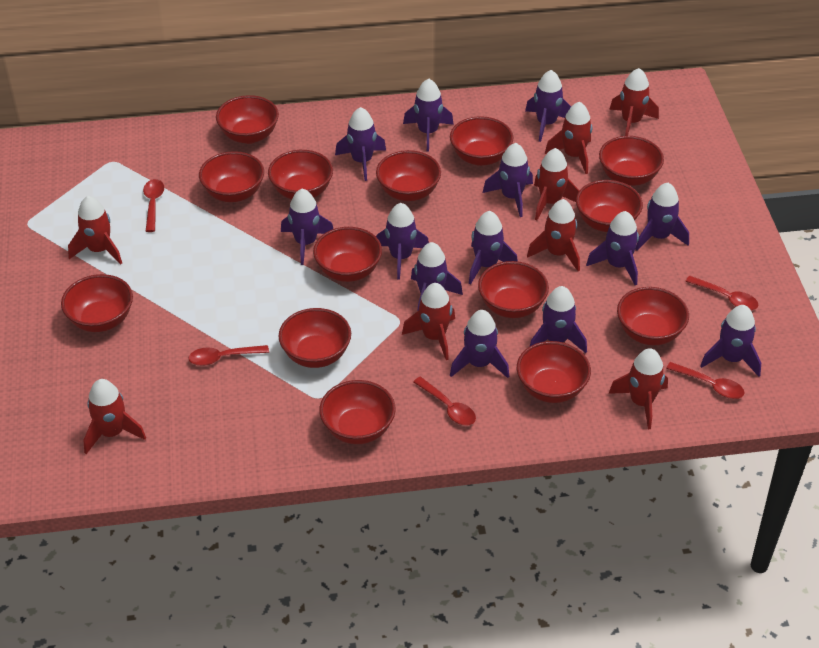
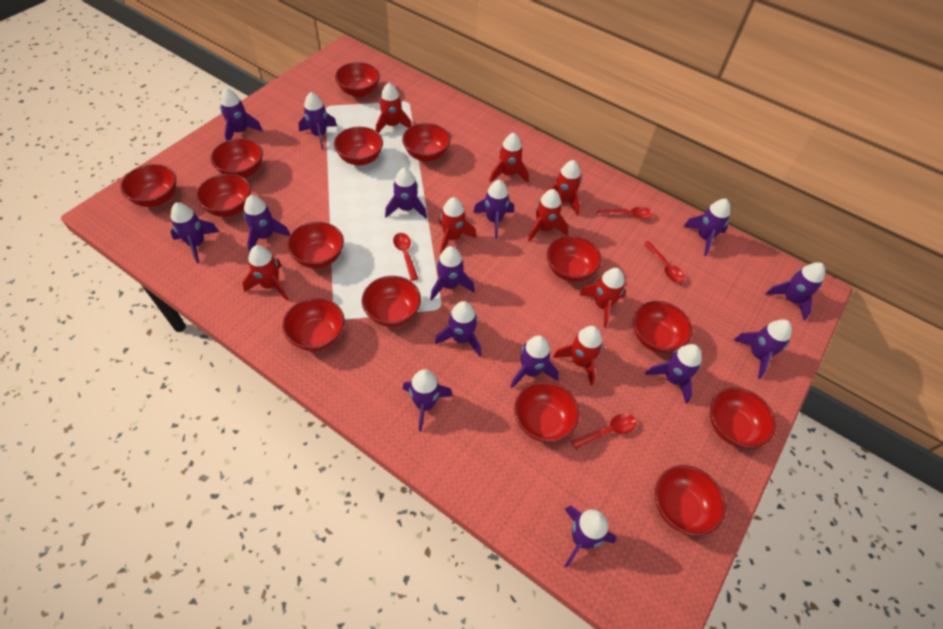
purple rocket: 13 -> 15
red spoon: 5 -> 4

